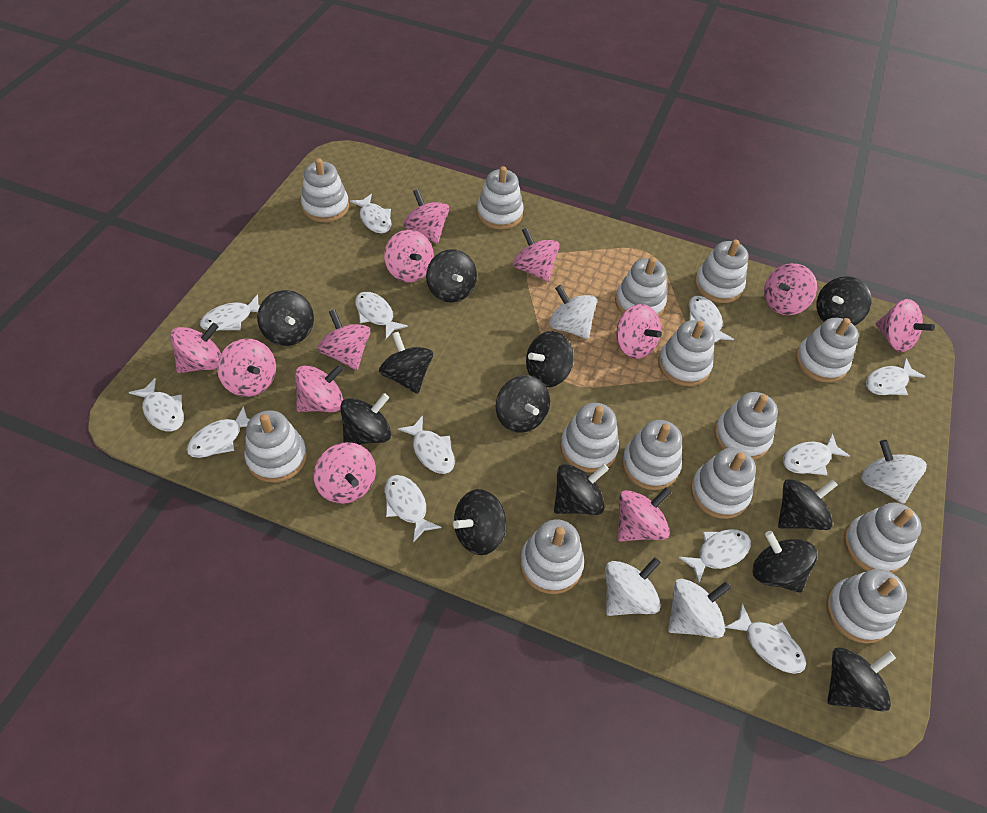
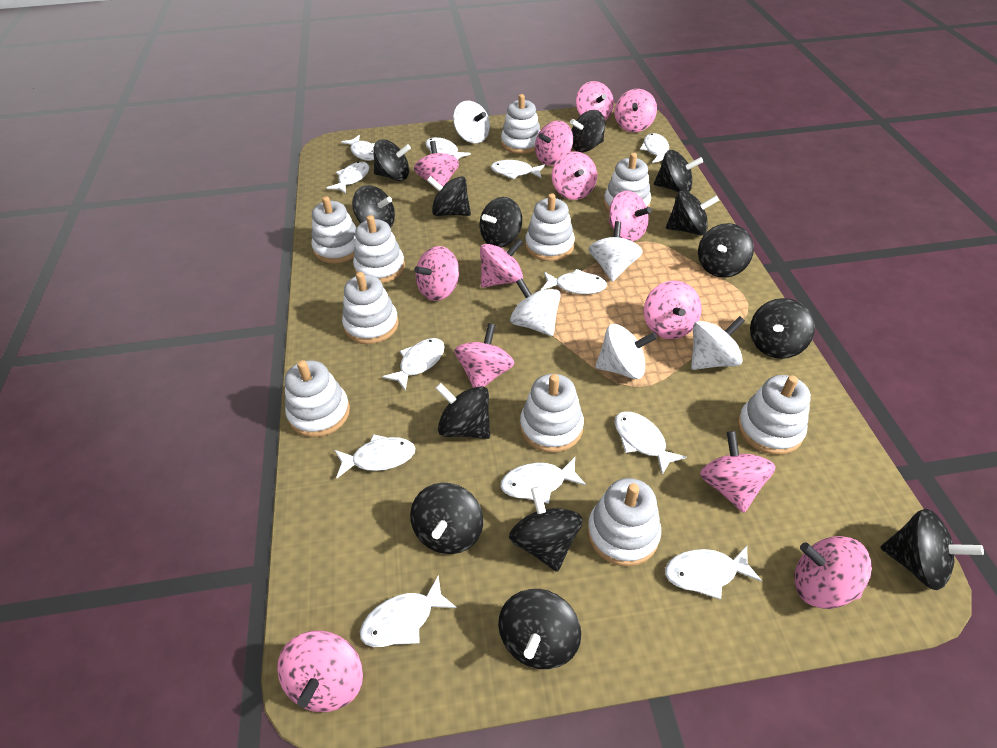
black spinning top: 12 -> 14
pink spinning top: 12 -> 13
white spinning top: 4 -> 5
white stacking toy: 14 -> 10

